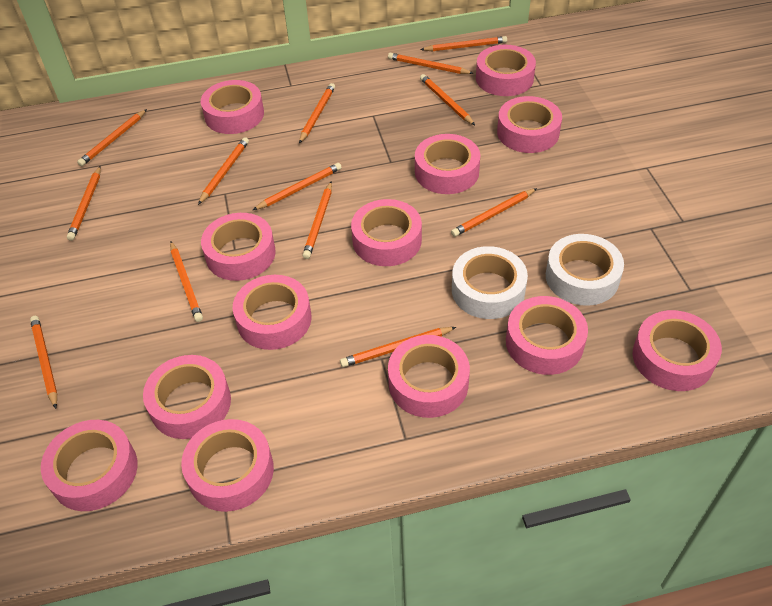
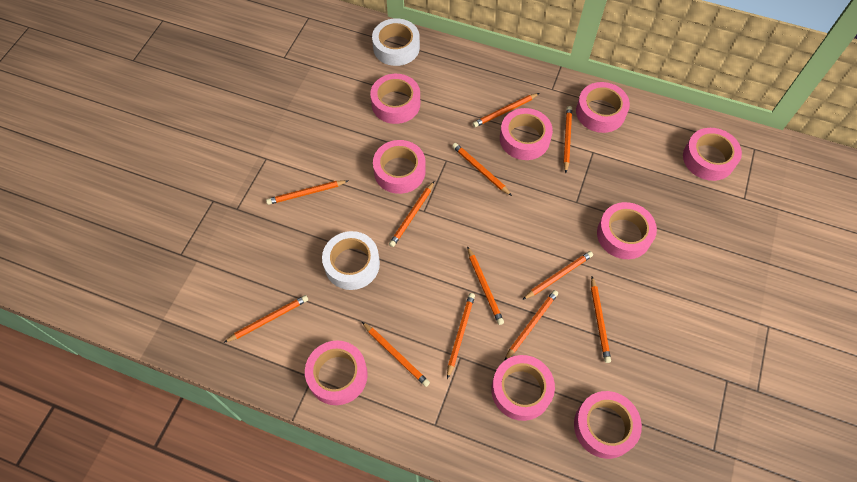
orange pencil: 13 -> 12
pink tape: 13 -> 9

